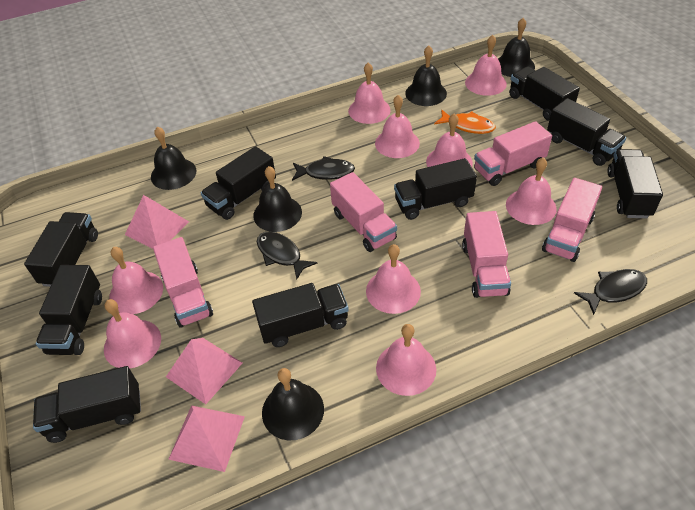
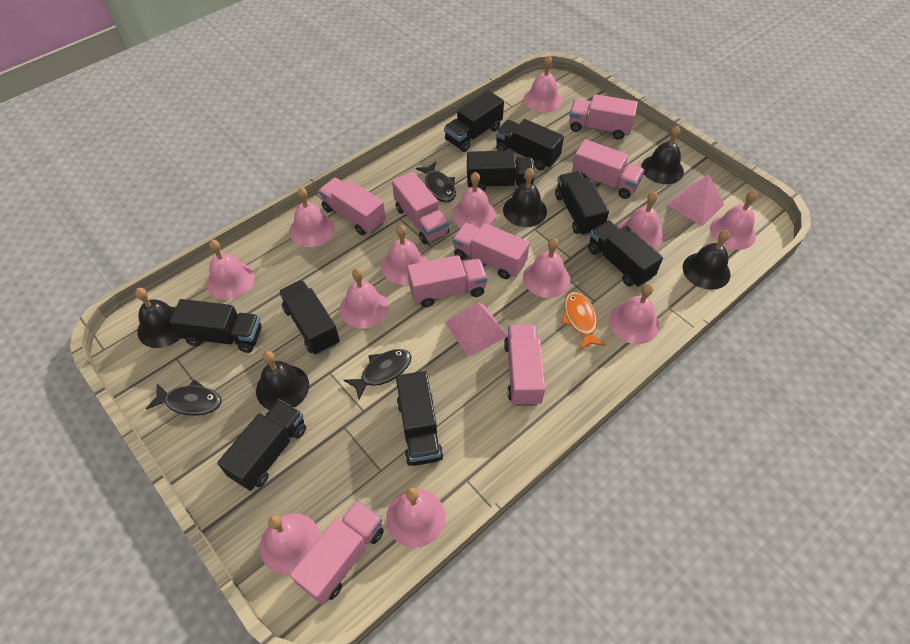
pink bell: 9 -> 12
pink pyramid: 3 -> 2
pink truck: 5 -> 8

